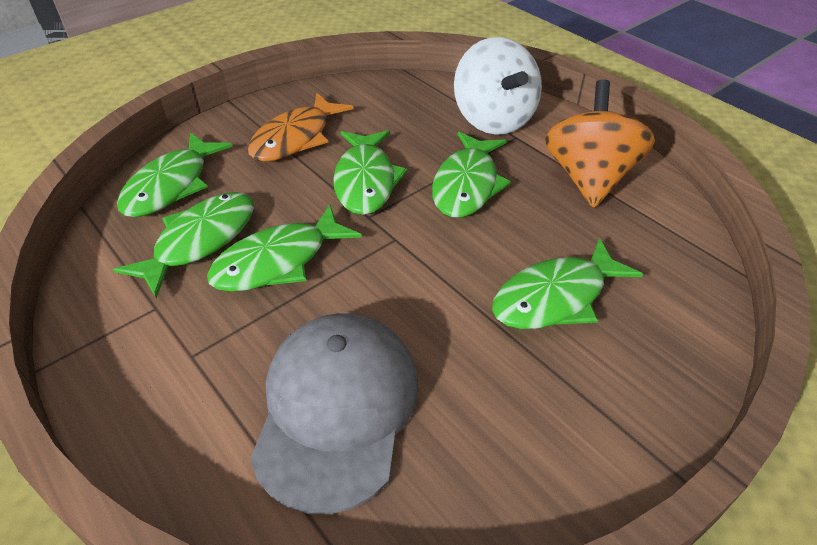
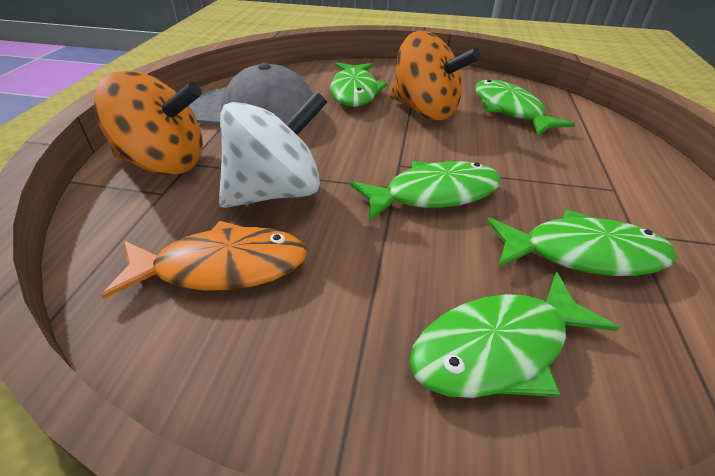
green fish: 6 -> 5
orange spinning top: 1 -> 2

